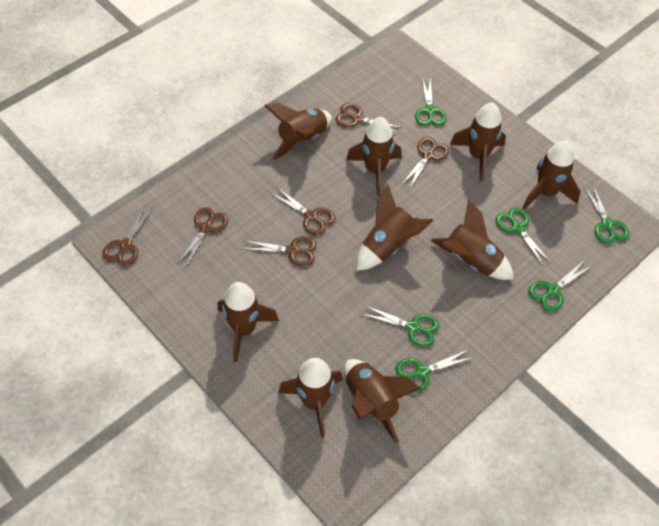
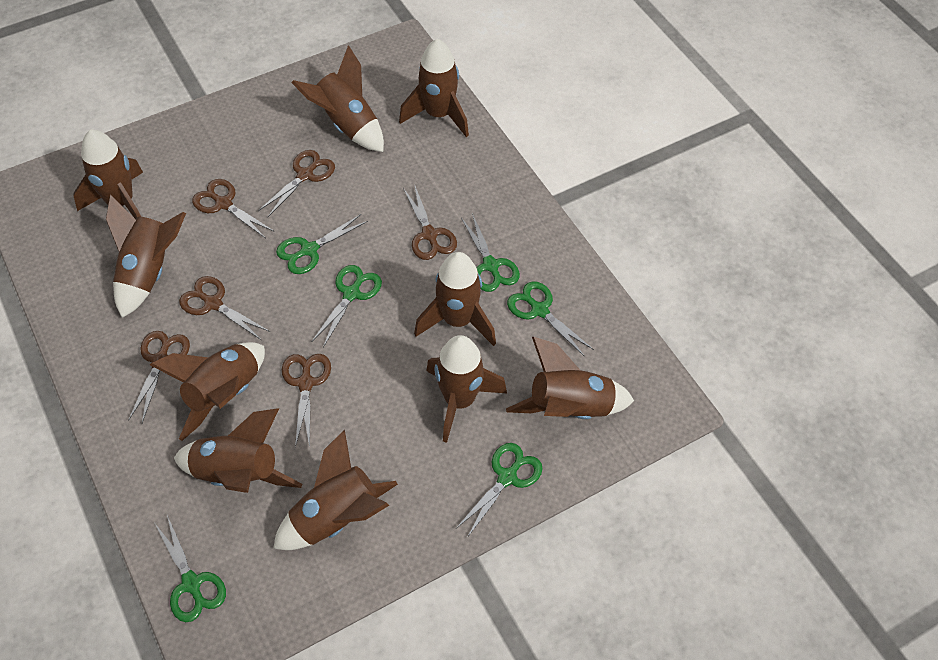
brown rocket: 9 -> 10

